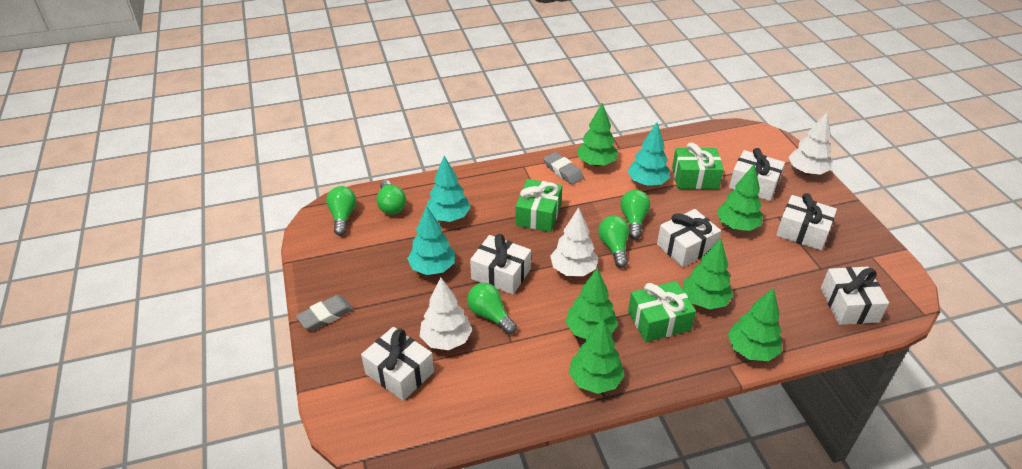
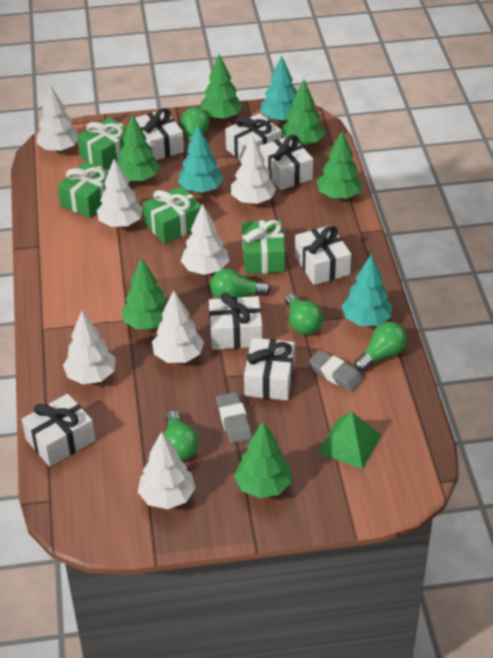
green gift: 3 -> 4
green pyramid: 0 -> 1
white gift: 6 -> 7
white tree: 3 -> 7

